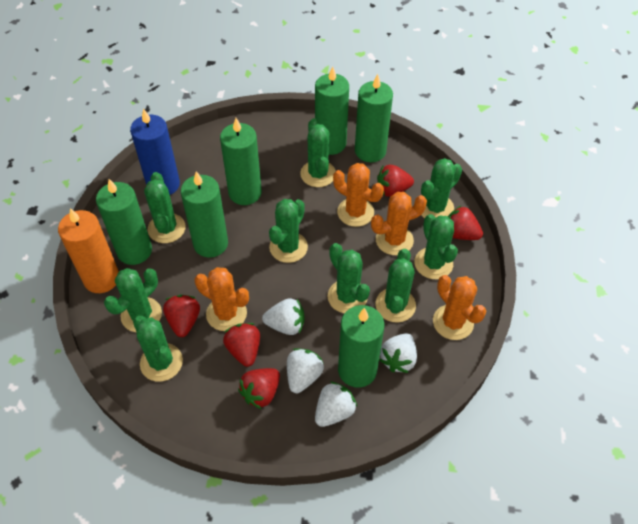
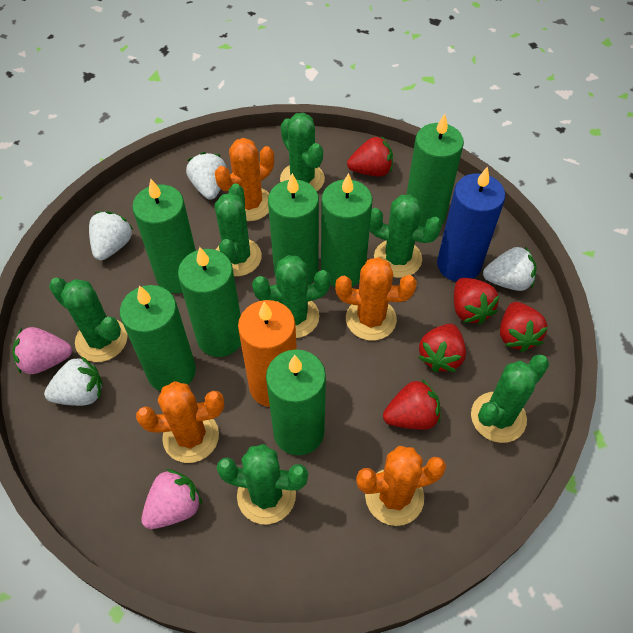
green cactus: 9 -> 7
green candle: 6 -> 7
pink strawberry: 0 -> 2

